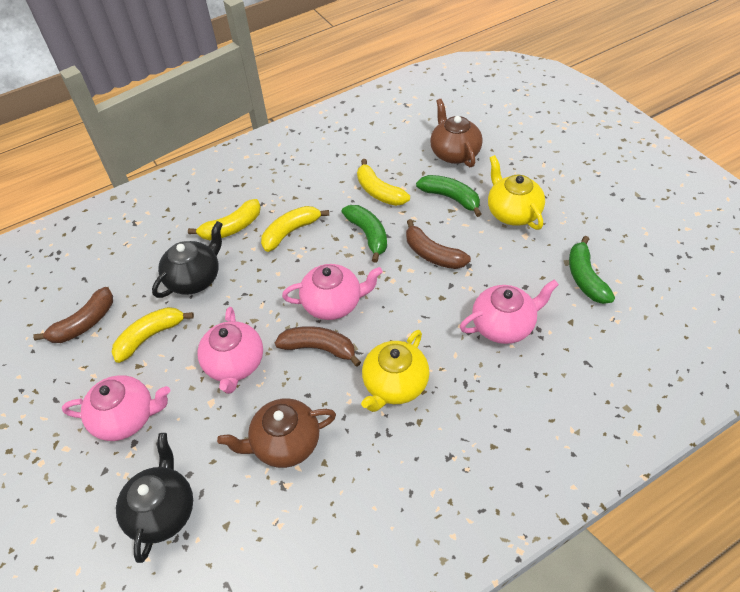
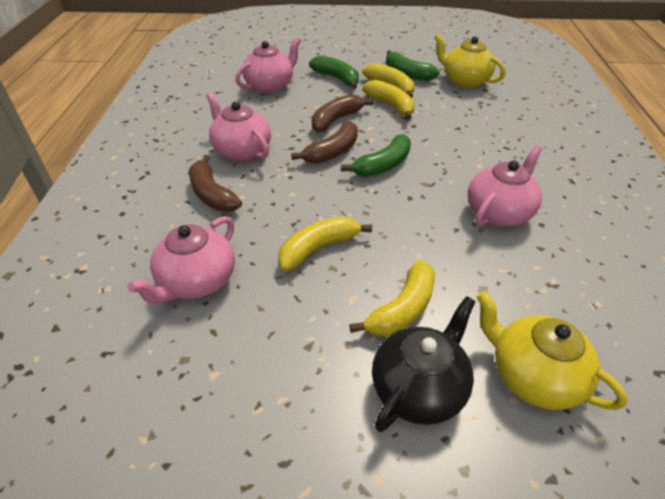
black teapot: 2 -> 1
brown teapot: 2 -> 0

